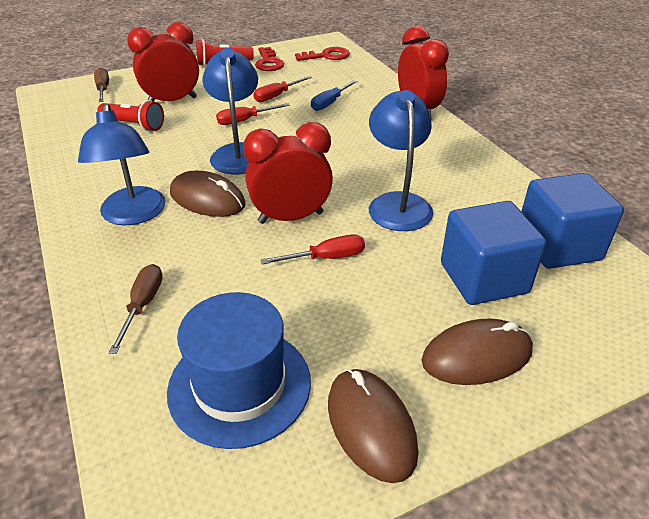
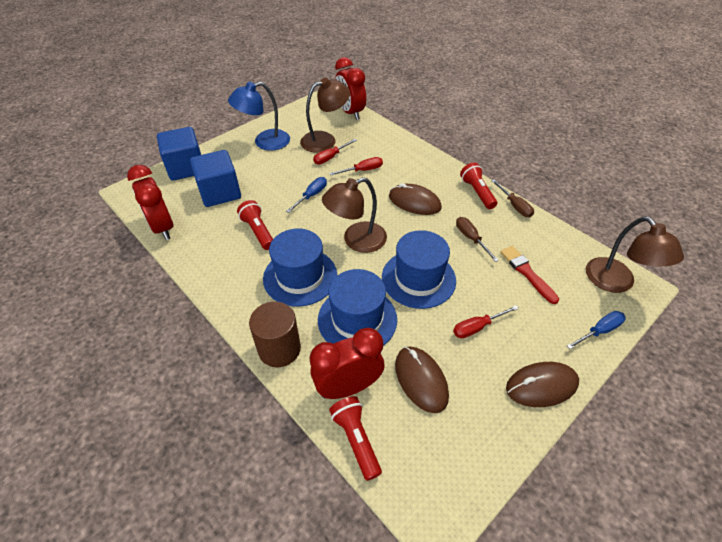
blue hat: 1 -> 3
blue lamp: 3 -> 1
blue screwdriver: 1 -> 2
brown cylinder: 0 -> 1
brown lamp: 0 -> 3
red brush: 0 -> 1
red flashlight: 2 -> 3
red key: 2 -> 0

